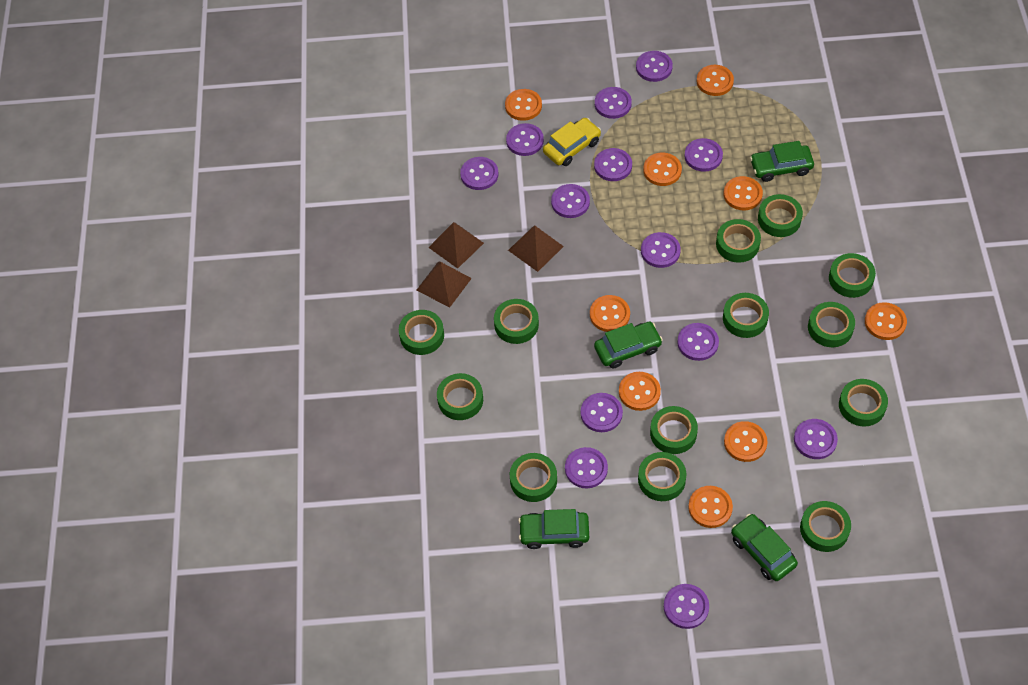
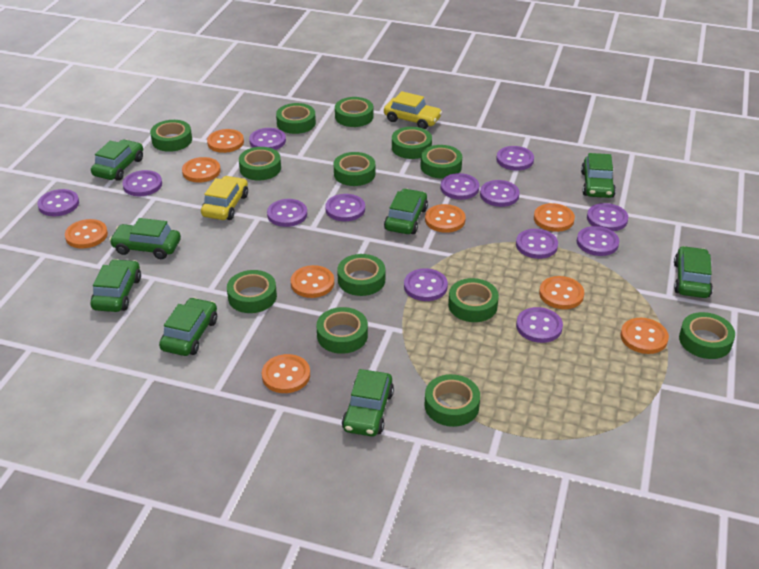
brown pyramid: 3 -> 0
green car: 4 -> 8
yellow car: 1 -> 2

